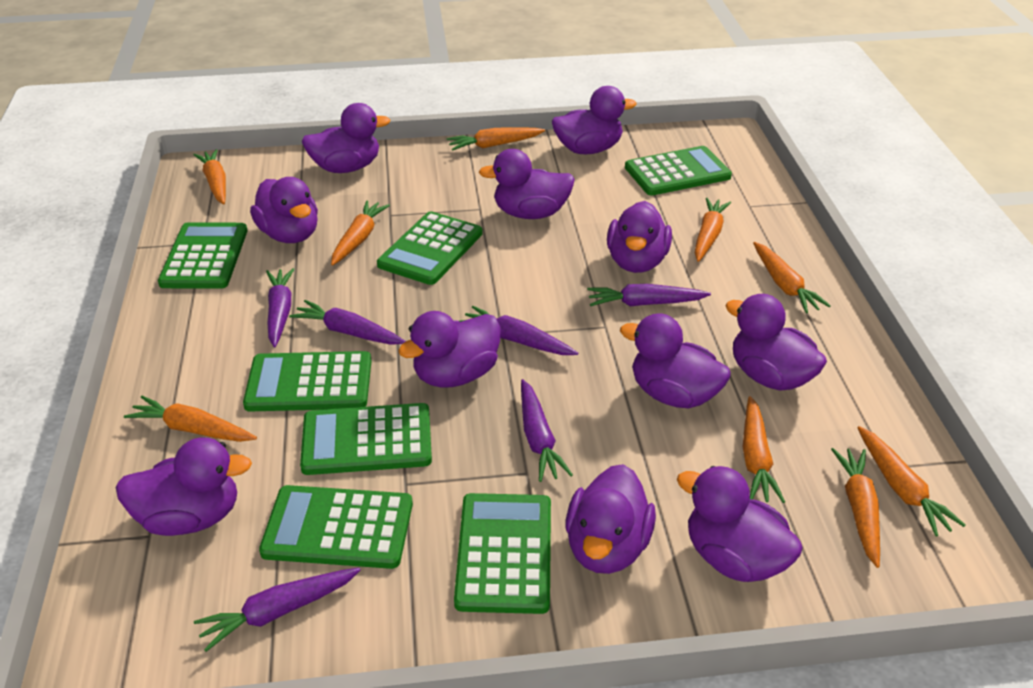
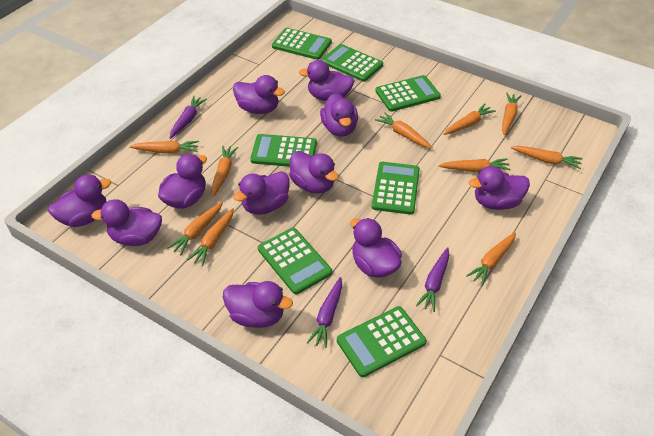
orange carrot: 9 -> 10
purple carrot: 6 -> 3

